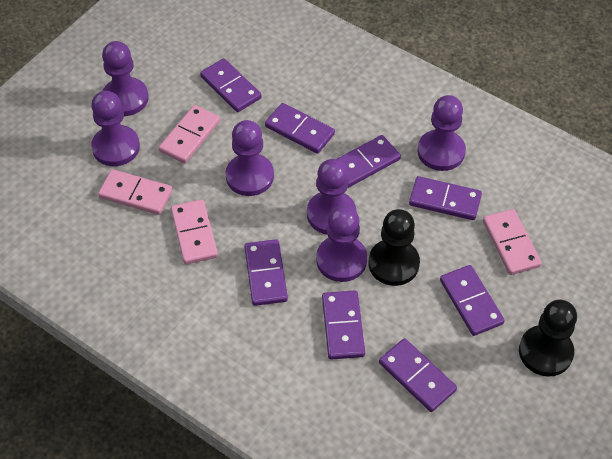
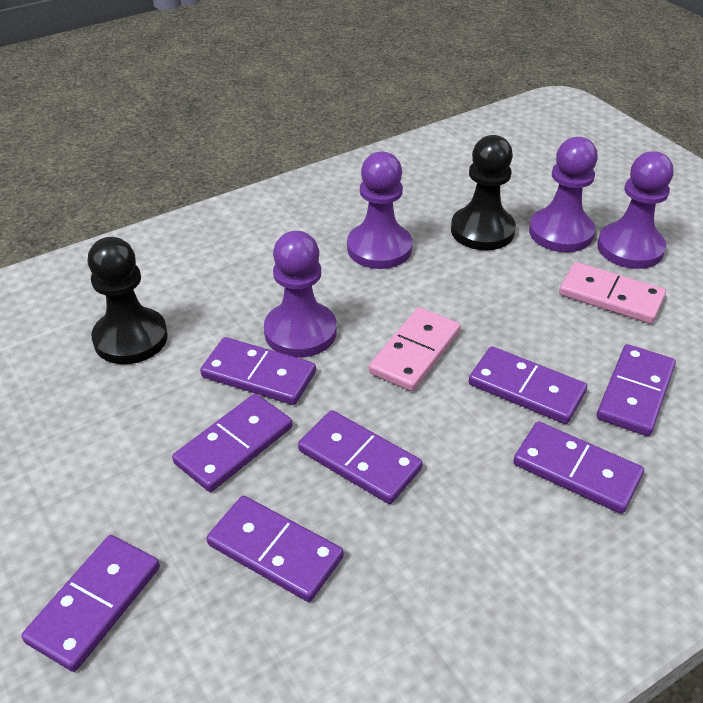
pink domino: 4 -> 2
purple pawn: 6 -> 4

